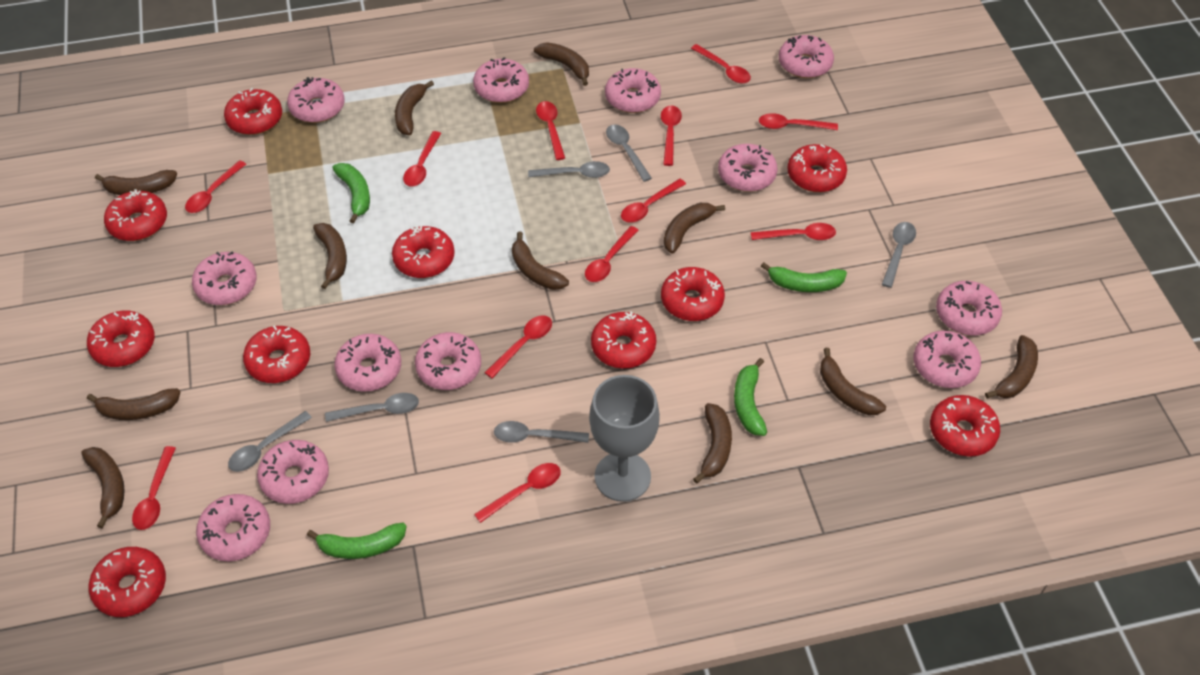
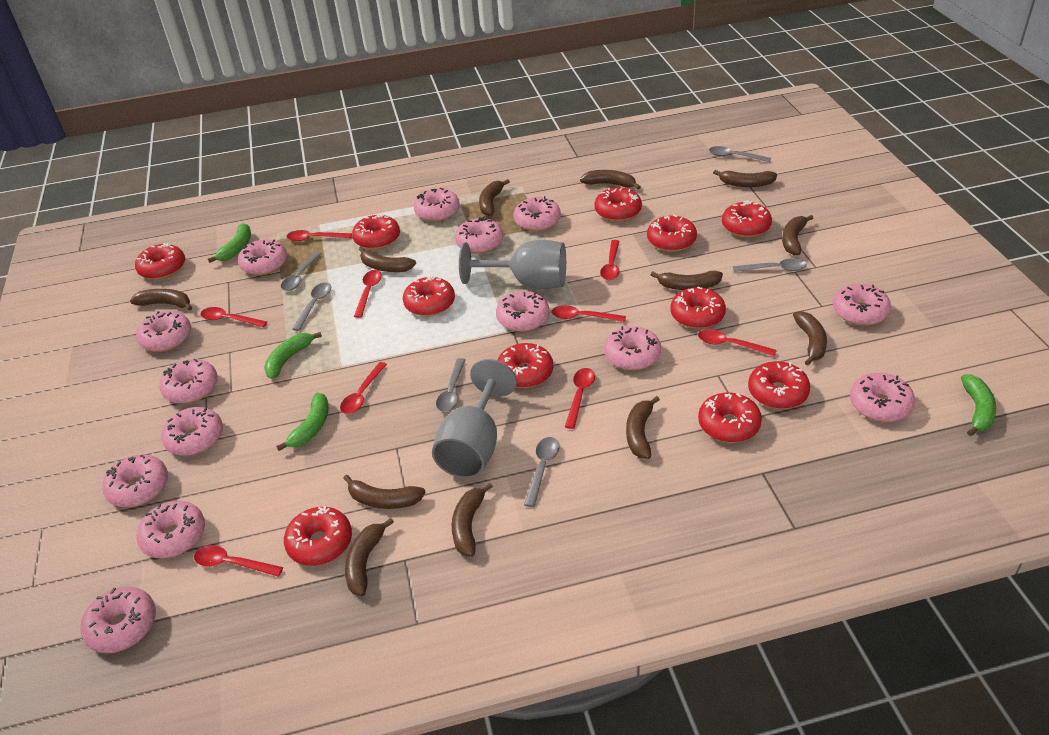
brown banana: 11 -> 12
grey goblet: 1 -> 2
pink donut: 12 -> 14
red donut: 10 -> 11
red spoon: 12 -> 9

